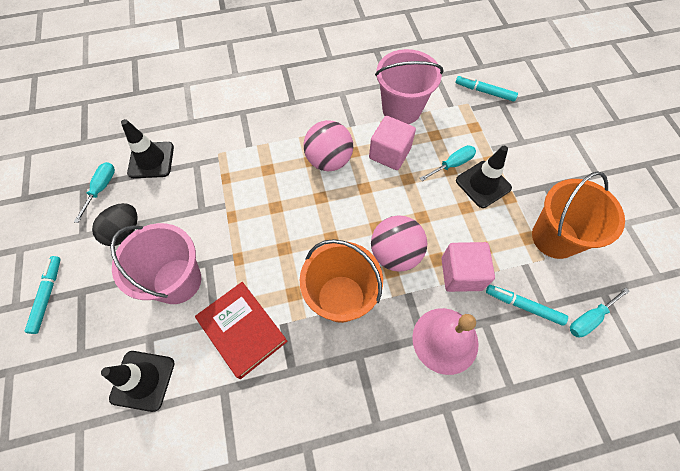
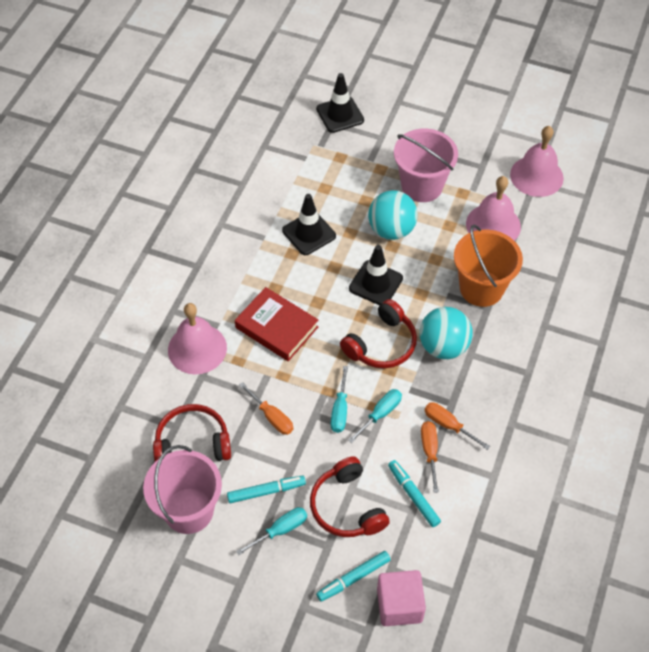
black egg: 1 -> 0
orange bucket: 2 -> 1
orange screwdriver: 0 -> 3
pink ball: 2 -> 0
pink bell: 1 -> 3
pink cube: 2 -> 1
red headphones: 0 -> 3
turquoise ball: 0 -> 2

